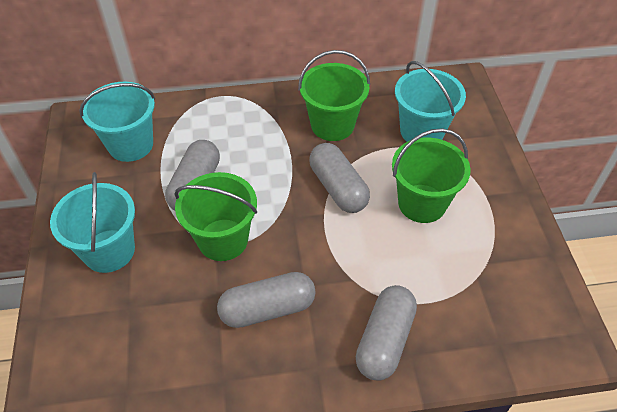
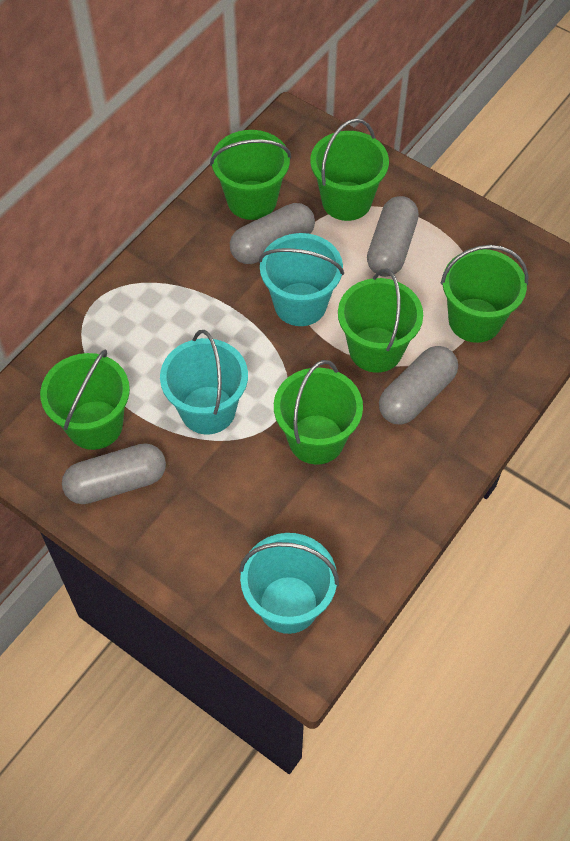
green bucket: 3 -> 6

